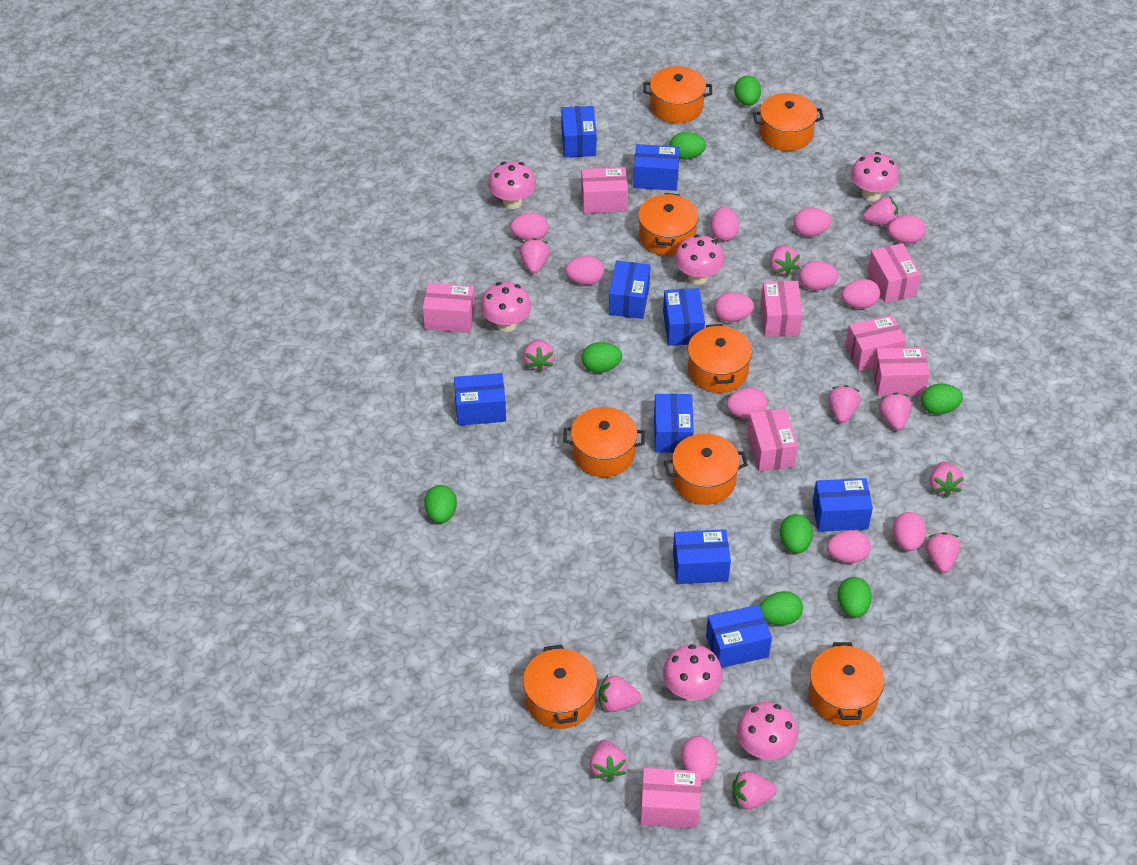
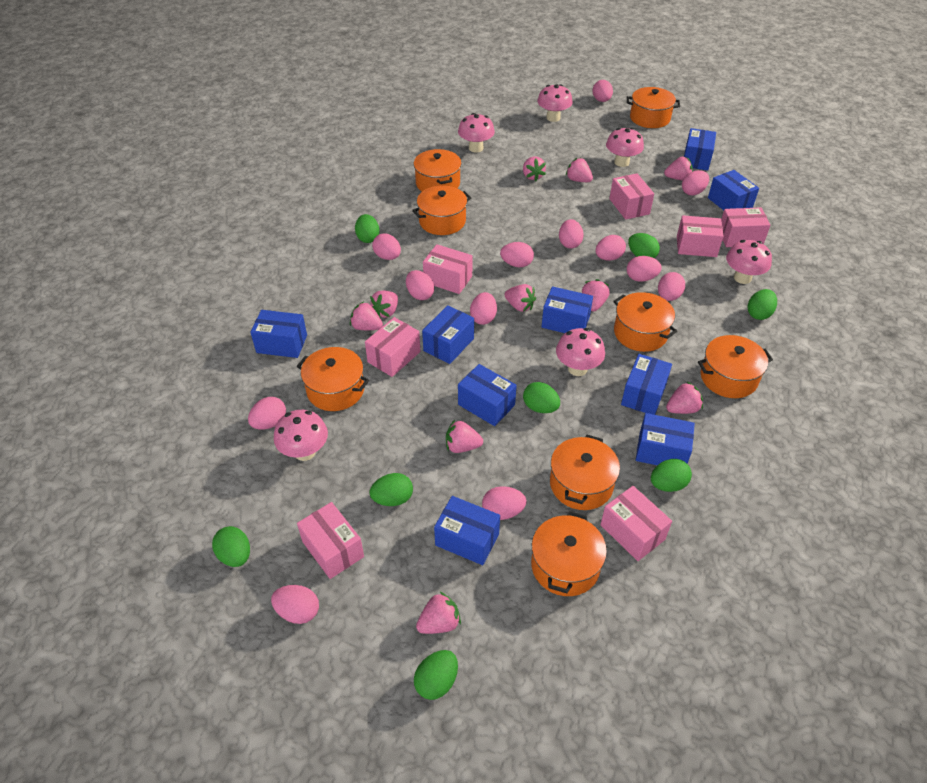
pink box: 8 -> 7
pink egg: 12 -> 13
pink strawberry: 11 -> 10

